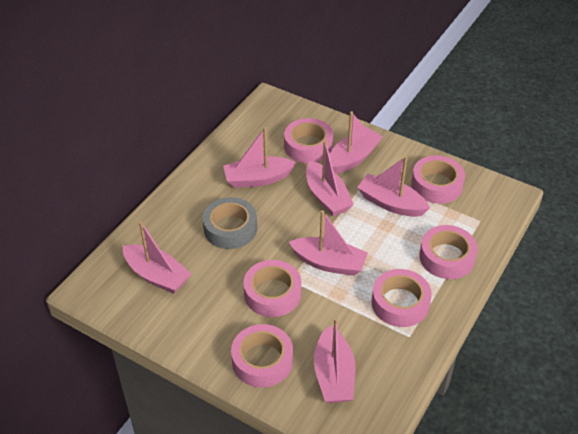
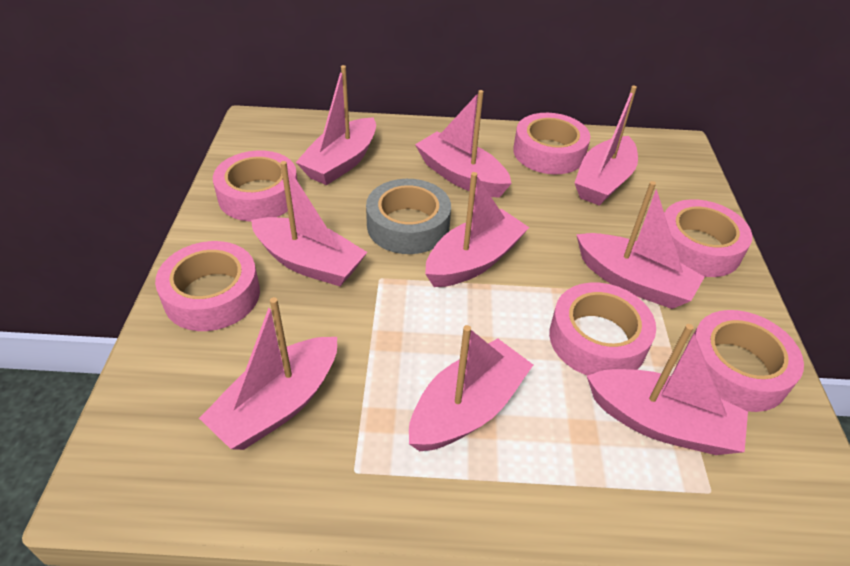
pink boat: 7 -> 9

